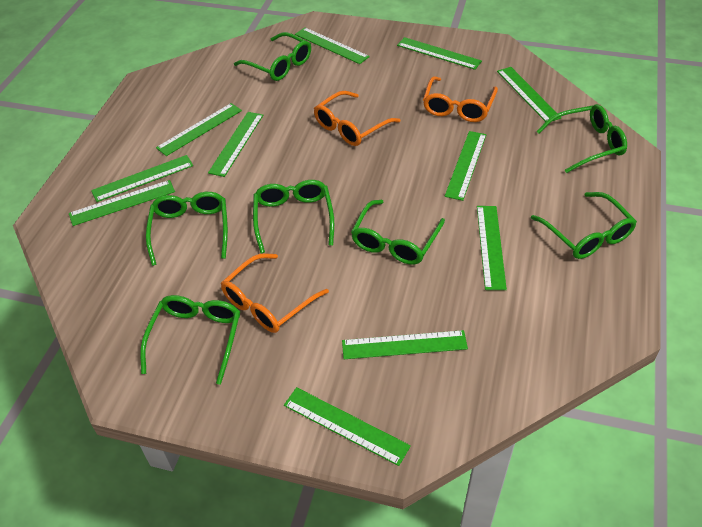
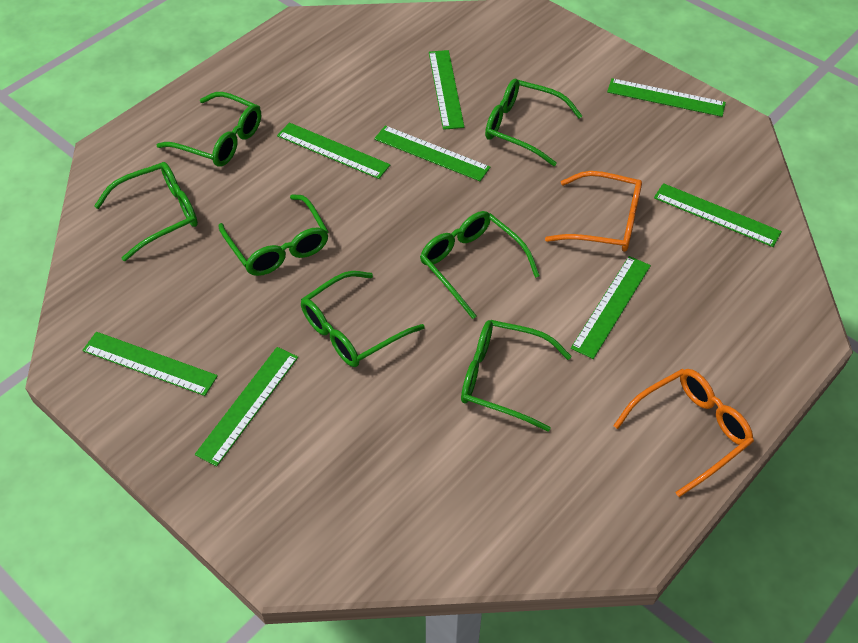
green ruler: 11 -> 8
orange glasses: 3 -> 2

